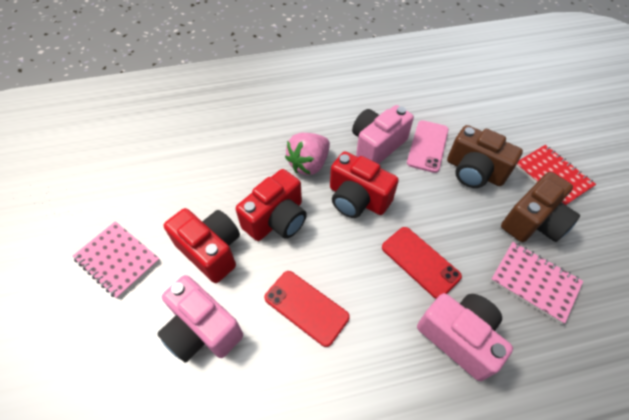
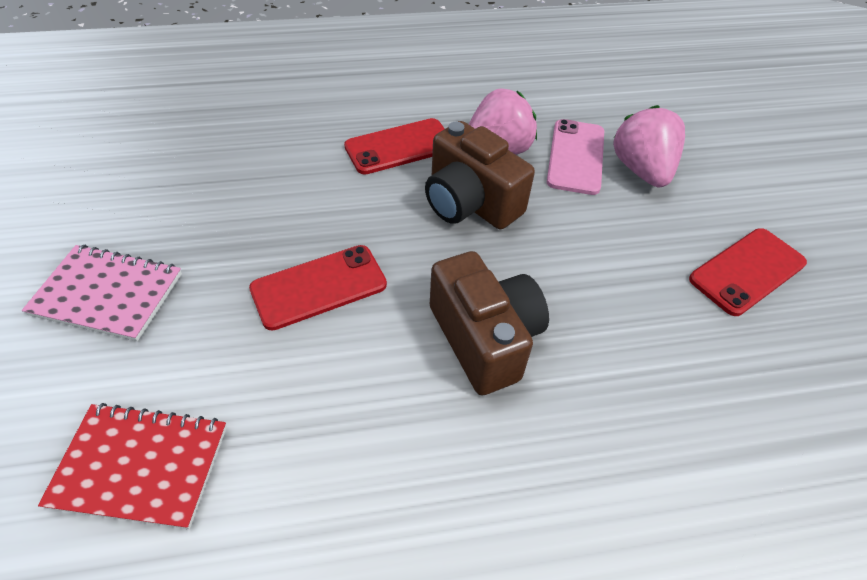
pink camera: 3 -> 0
pink notebook: 2 -> 1
pink strawberry: 1 -> 2
red camera: 3 -> 0
red phone: 2 -> 3

